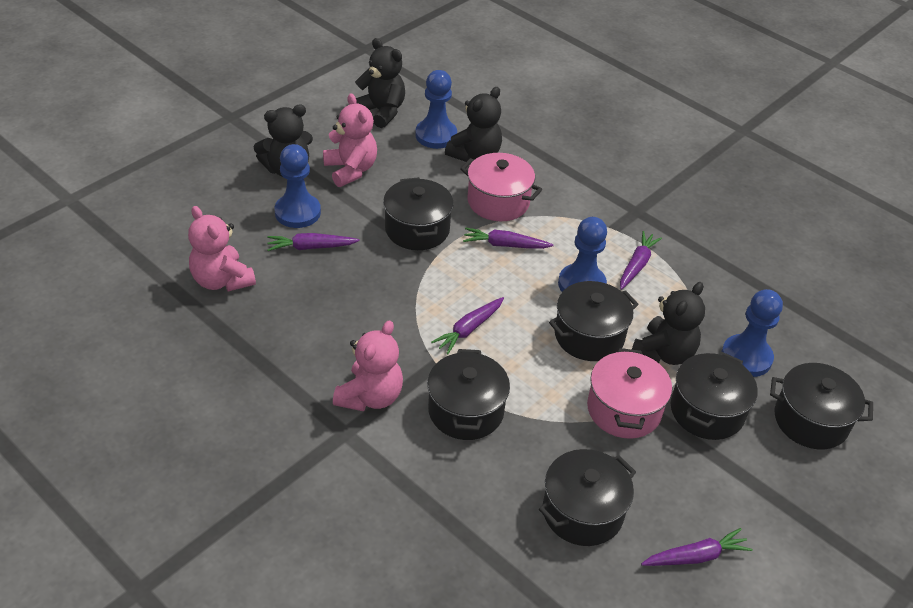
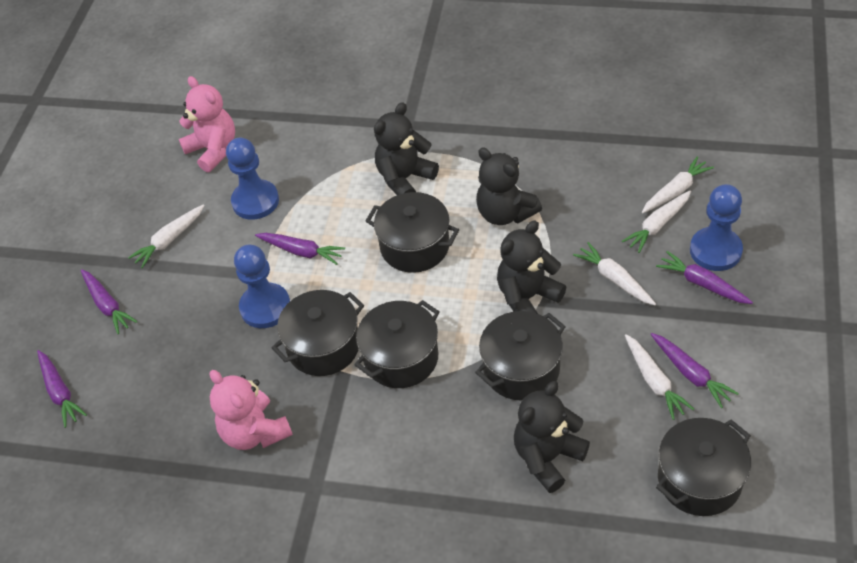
black pot: 6 -> 5
blue pawn: 4 -> 3
pink pot: 2 -> 0
pink teddy bear: 3 -> 2
white carrot: 0 -> 5

